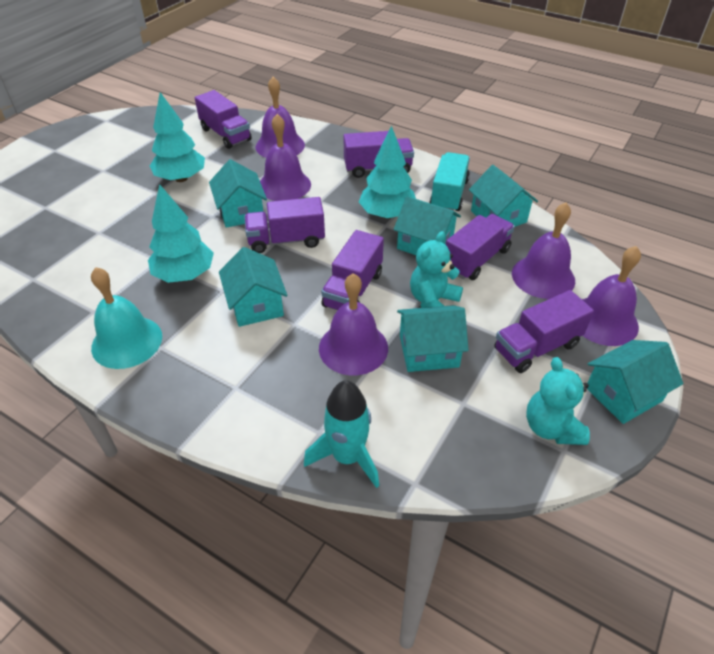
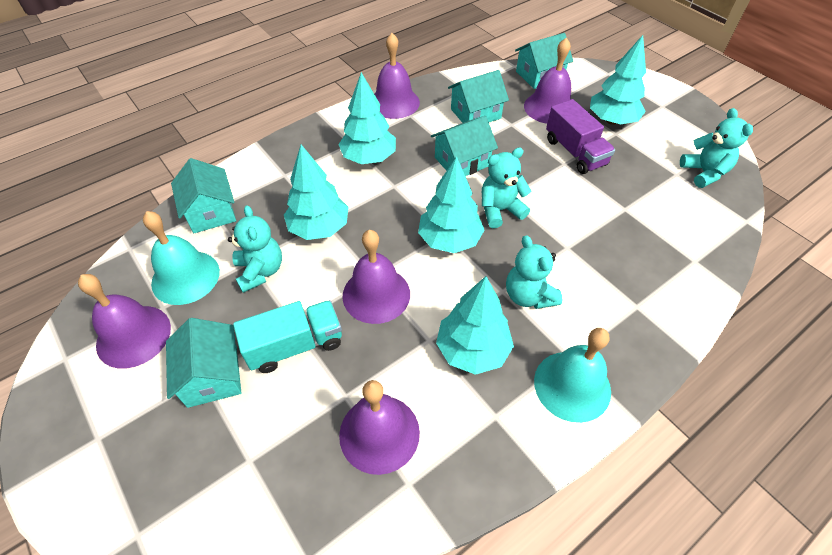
purple truck: 6 -> 1
turquoise bell: 1 -> 2
turquoise house: 6 -> 5
turquoise rocket: 1 -> 0
turquoise teddy bear: 2 -> 4
turquoise tree: 3 -> 5

